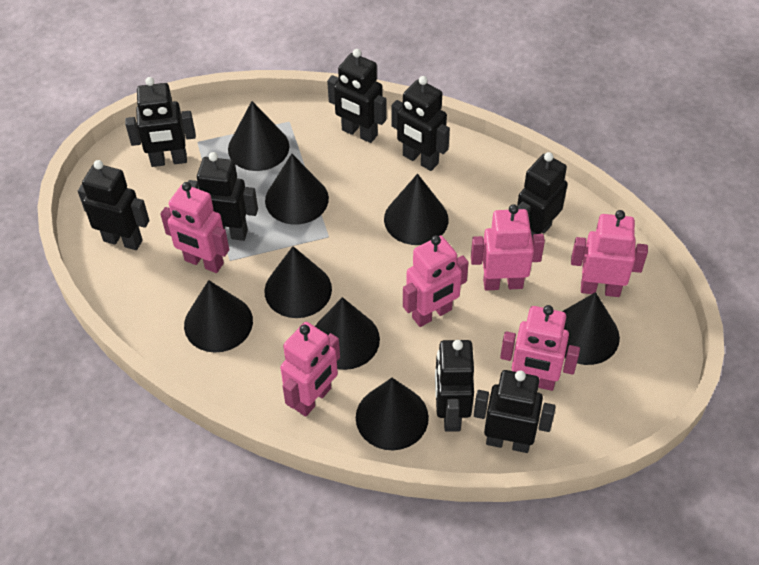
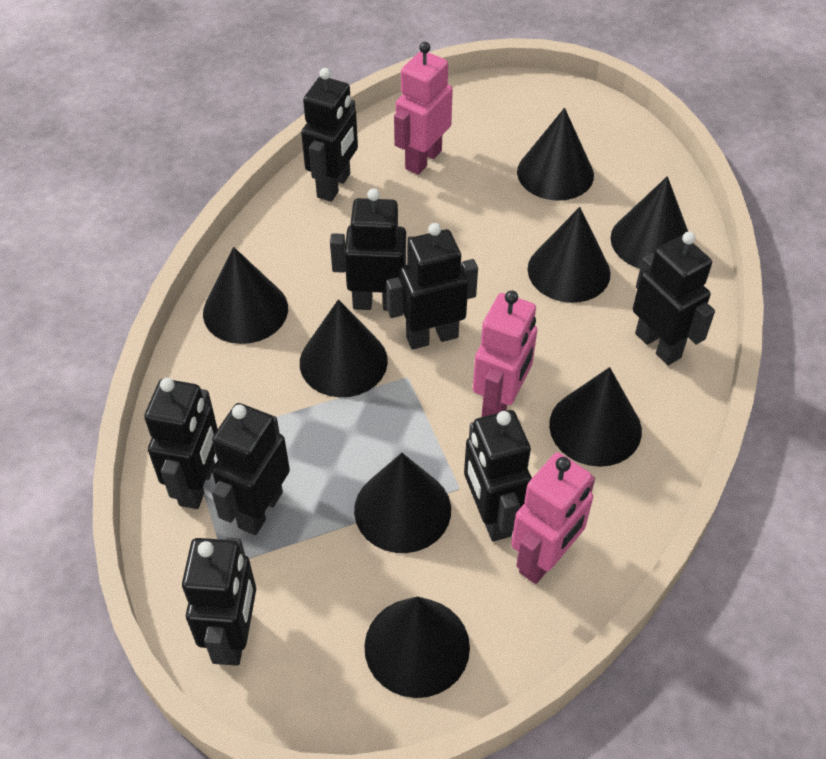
pink robot: 6 -> 3

